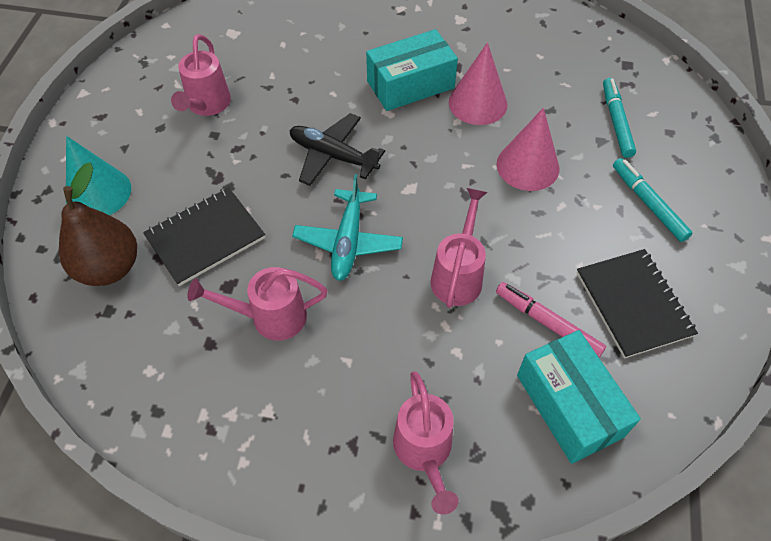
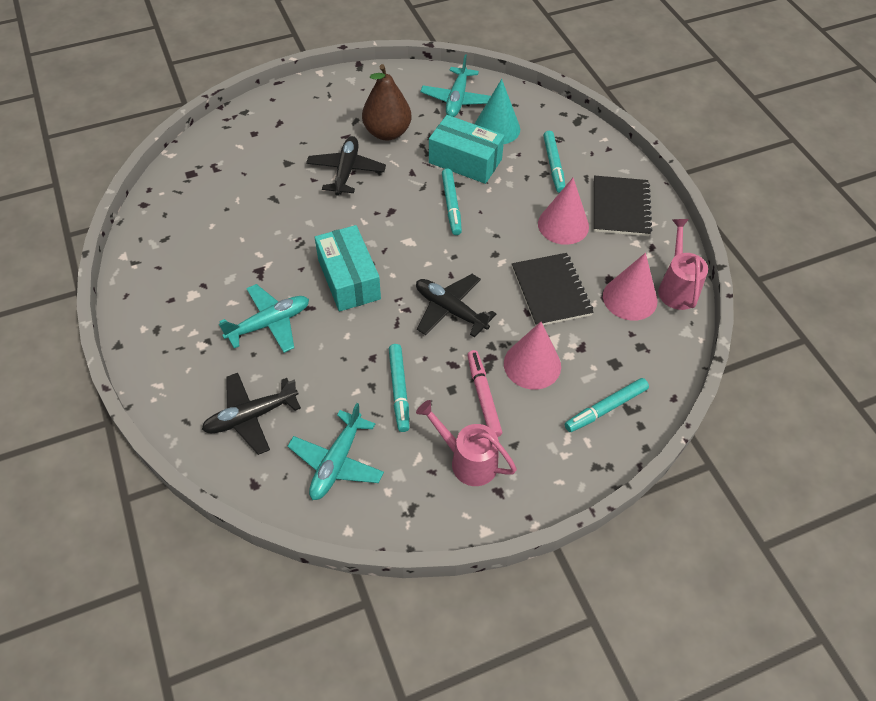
black plane: 1 -> 3
pink cone: 2 -> 3
pink watering can: 4 -> 2
turquoise marker: 2 -> 4
turquoise plane: 1 -> 3

